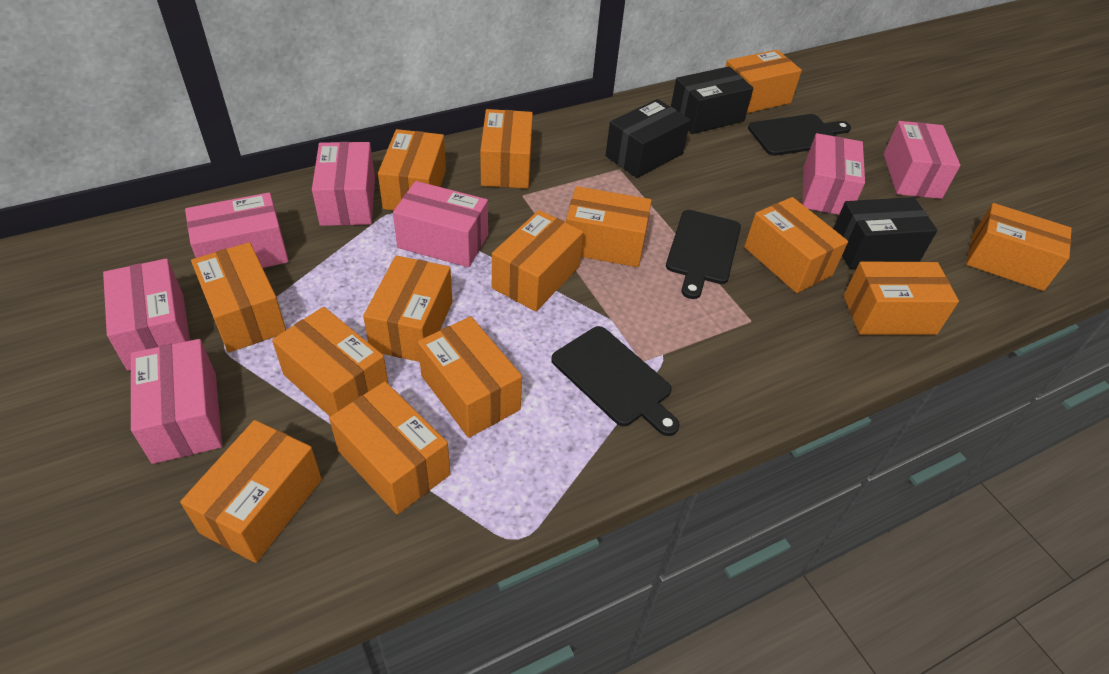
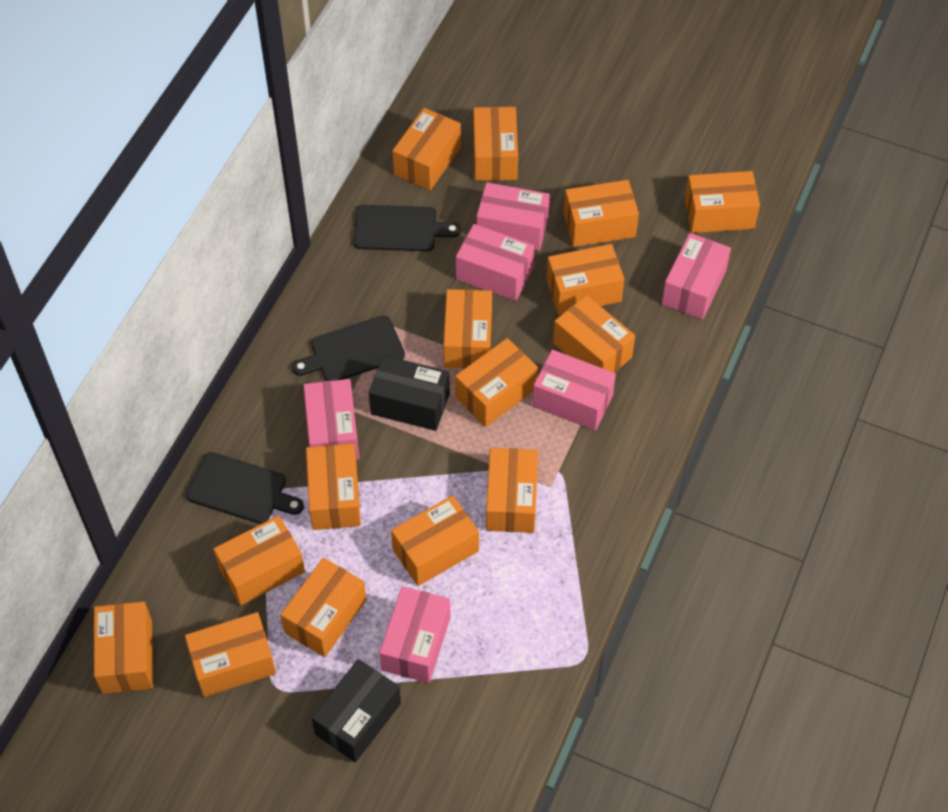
black box: 3 -> 2
orange box: 14 -> 15
pink box: 7 -> 6

